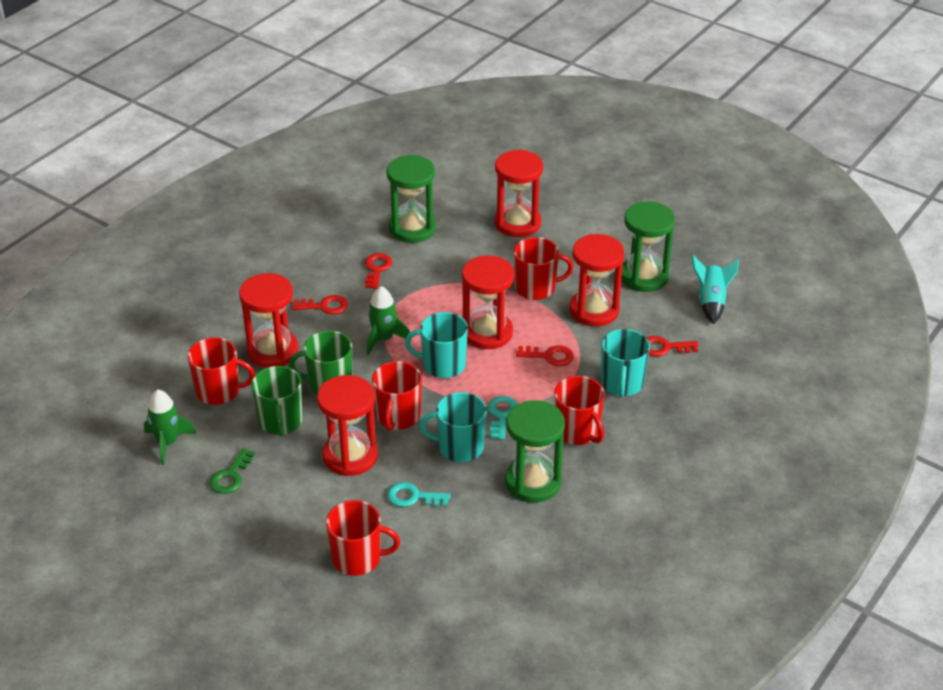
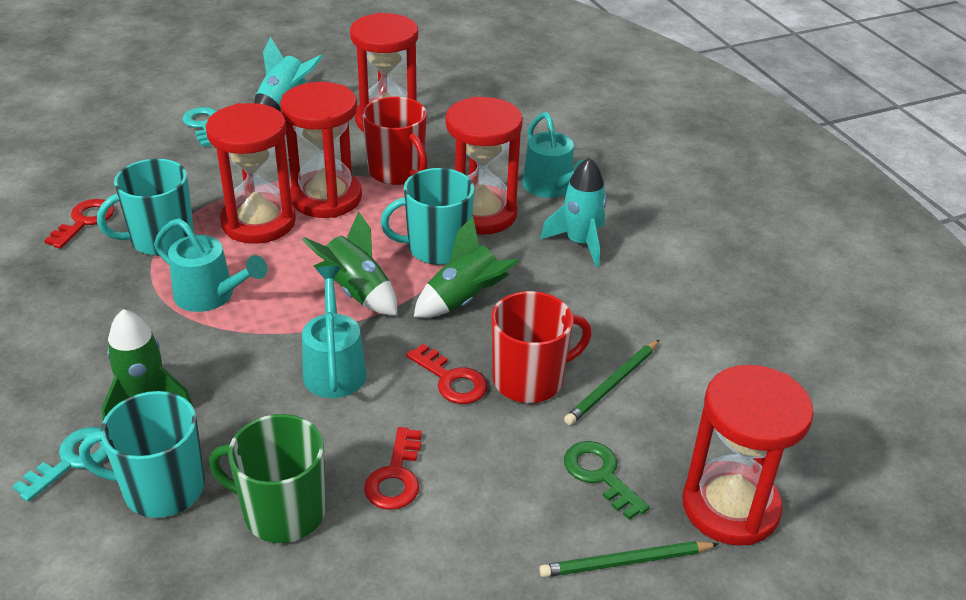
green hourglass: 3 -> 0
green mug: 2 -> 1
green pencil: 0 -> 2
green rocket: 2 -> 3
red key: 4 -> 3
red mug: 5 -> 2
turquoise rocket: 1 -> 2
turquoise watering can: 0 -> 3

